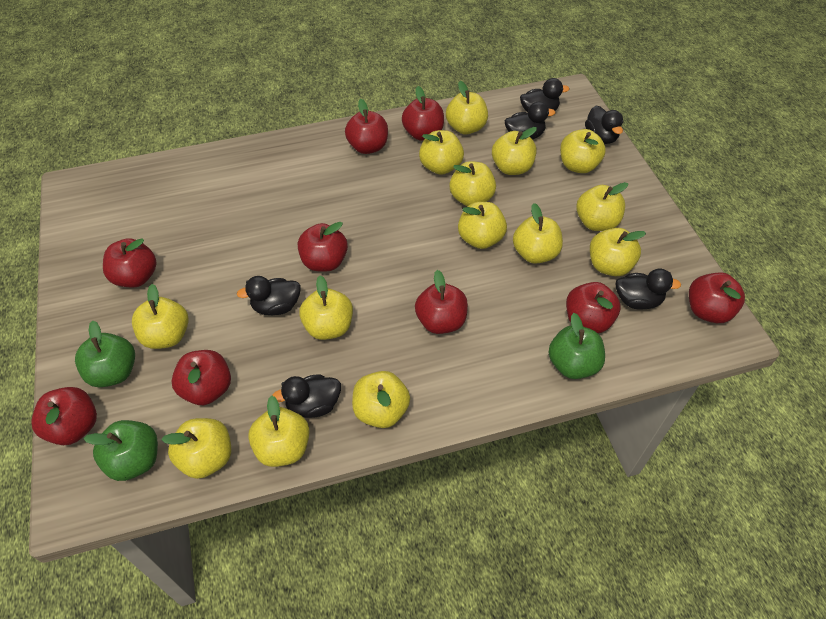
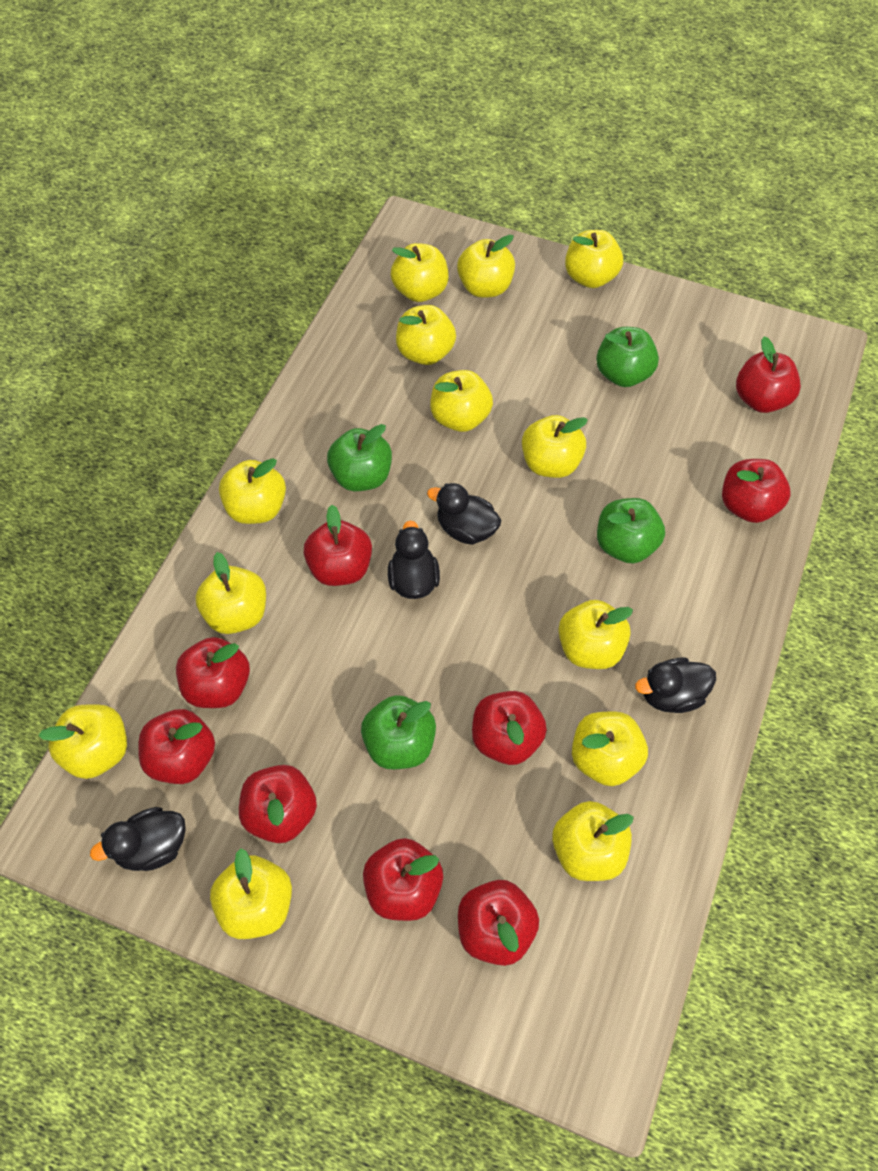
black duck: 6 -> 4
green apple: 3 -> 4
yellow apple: 14 -> 13

